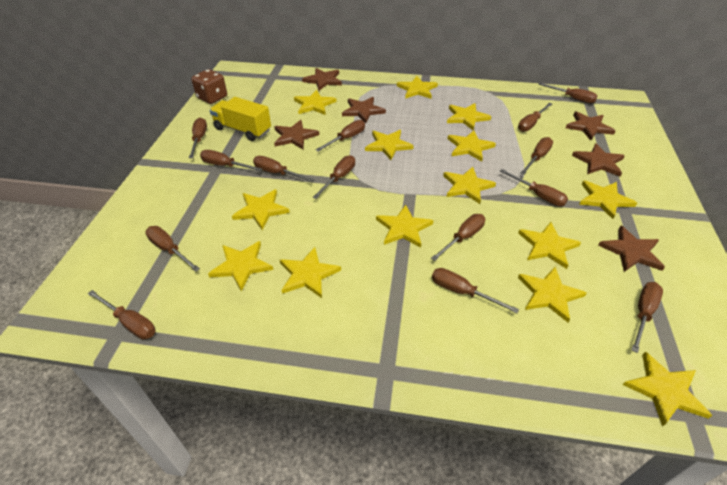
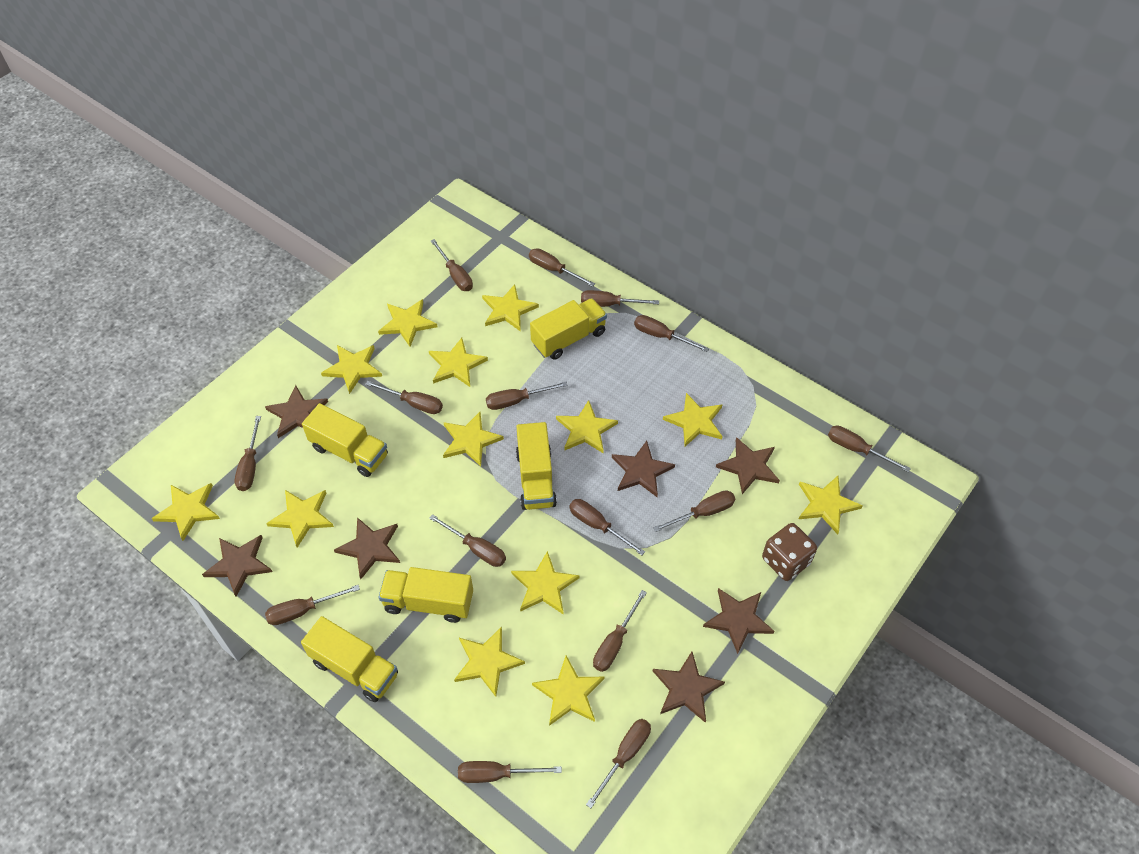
brown screwdriver: 14 -> 15
brown star: 6 -> 7
yellow star: 14 -> 13
yellow truck: 1 -> 5

